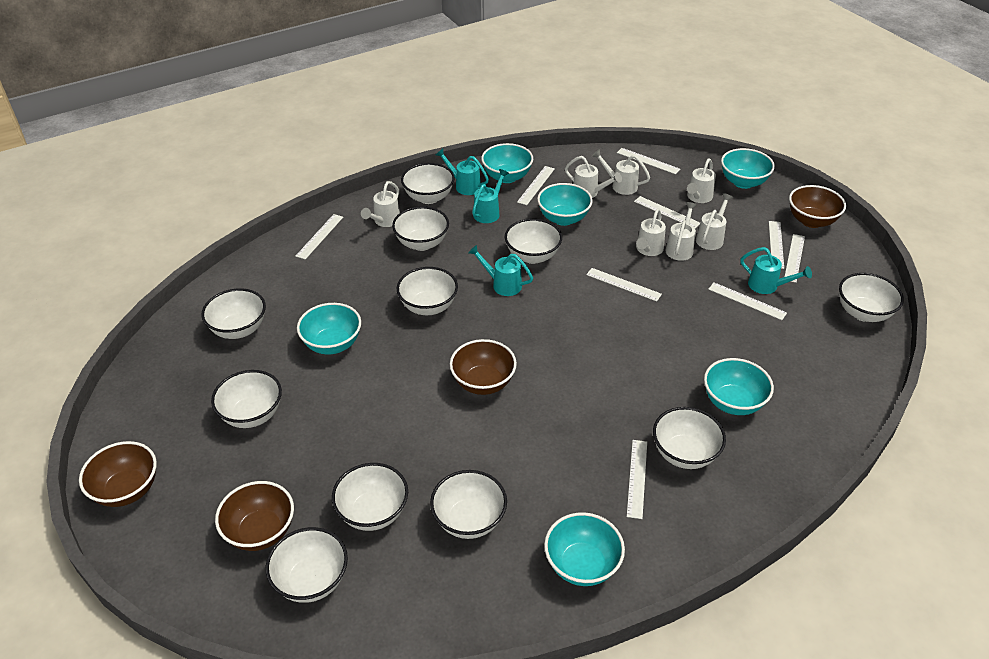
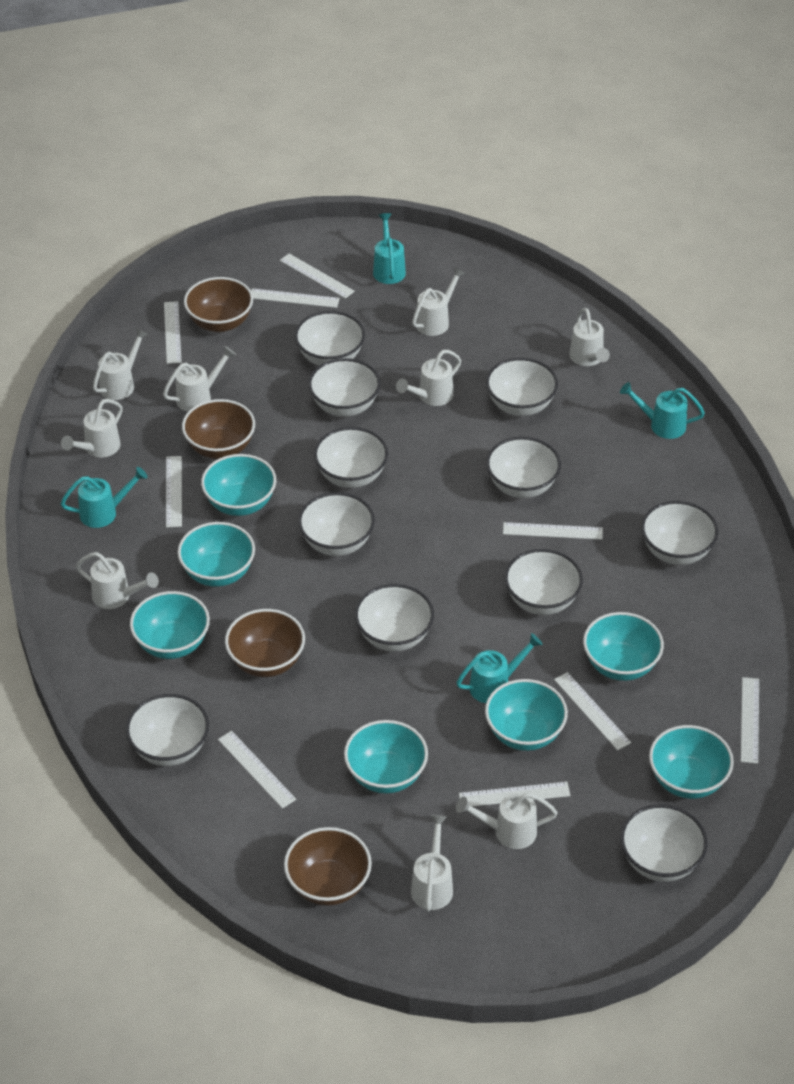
turquoise bowl: 6 -> 7
white watering can: 7 -> 9

